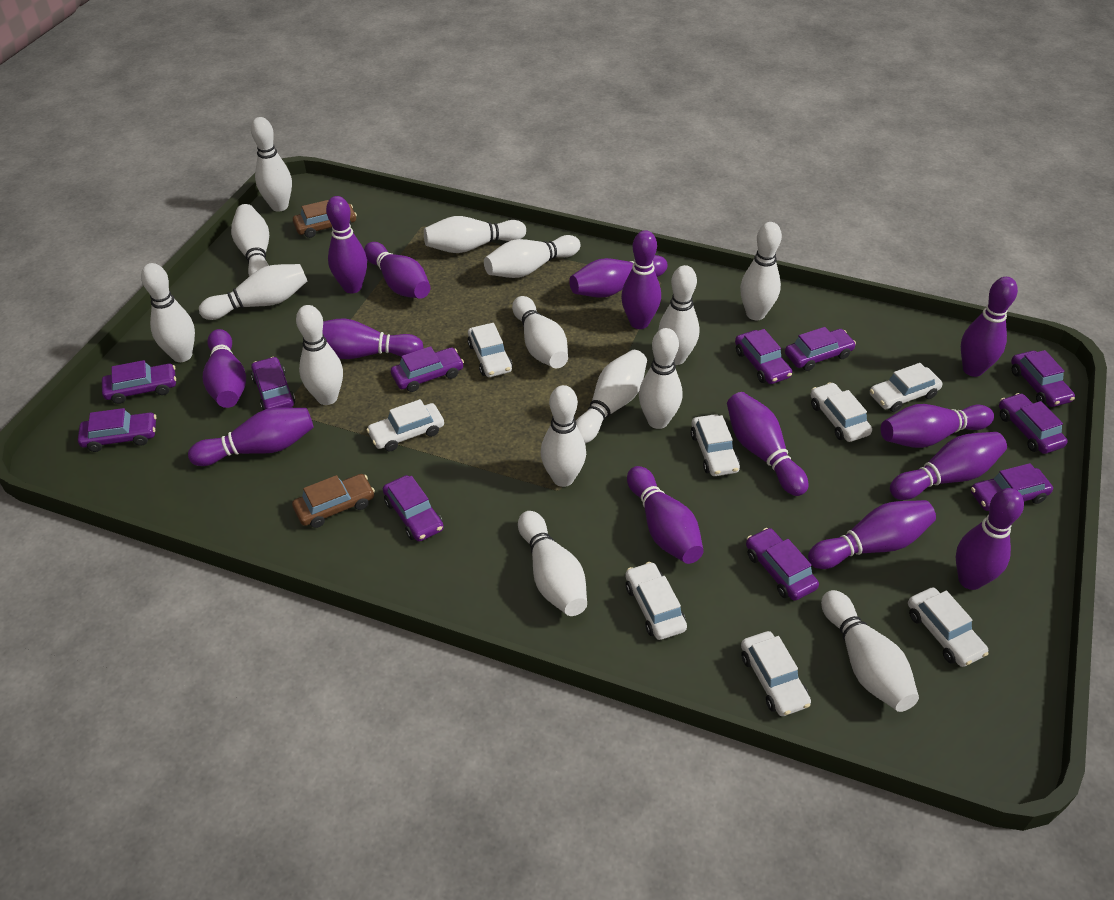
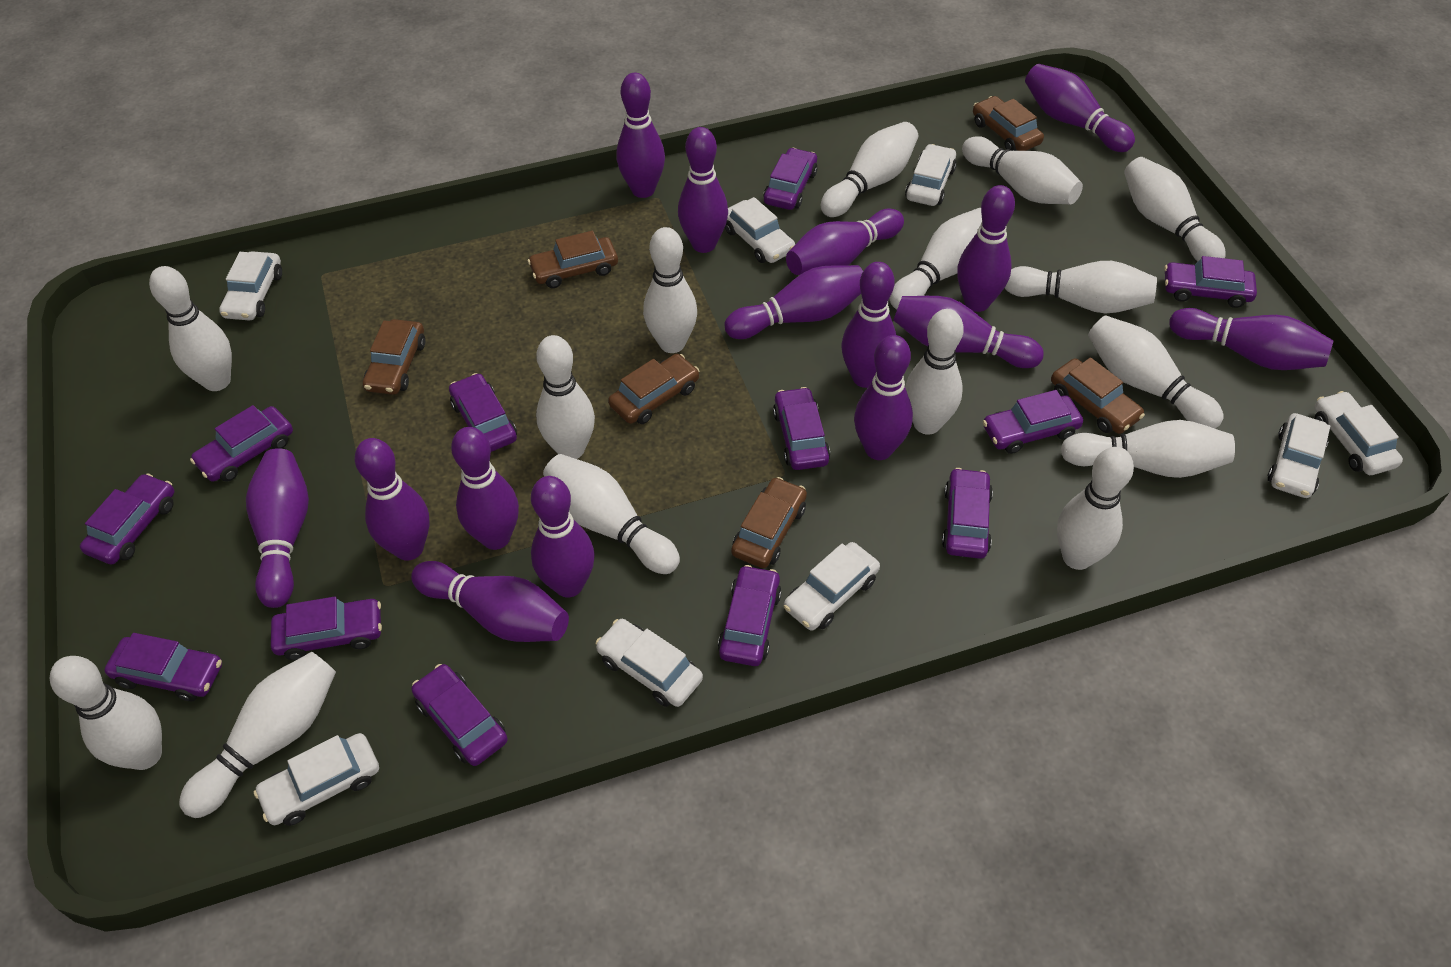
brown car: 2 -> 6
purple bowling pin: 14 -> 15
purple car: 11 -> 12

